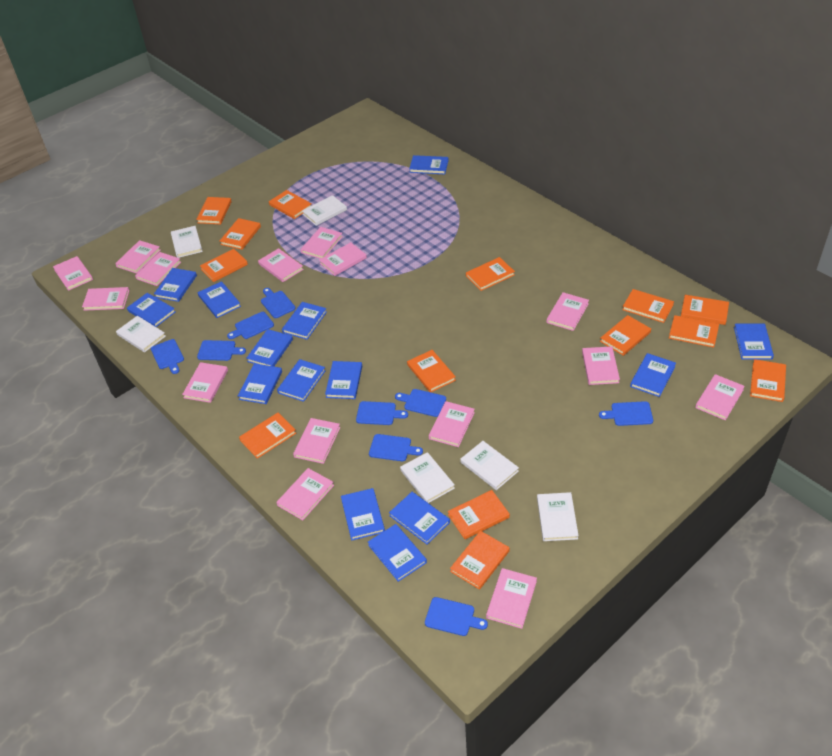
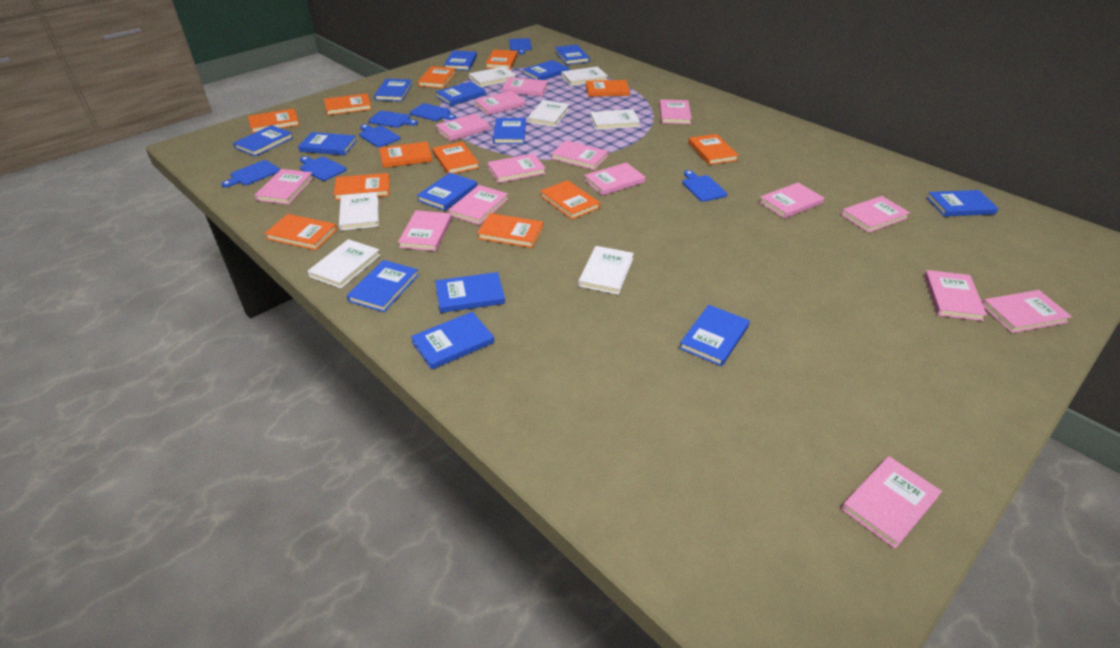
blue cutting board: 9 -> 7
orange book: 14 -> 12
white book: 6 -> 7

